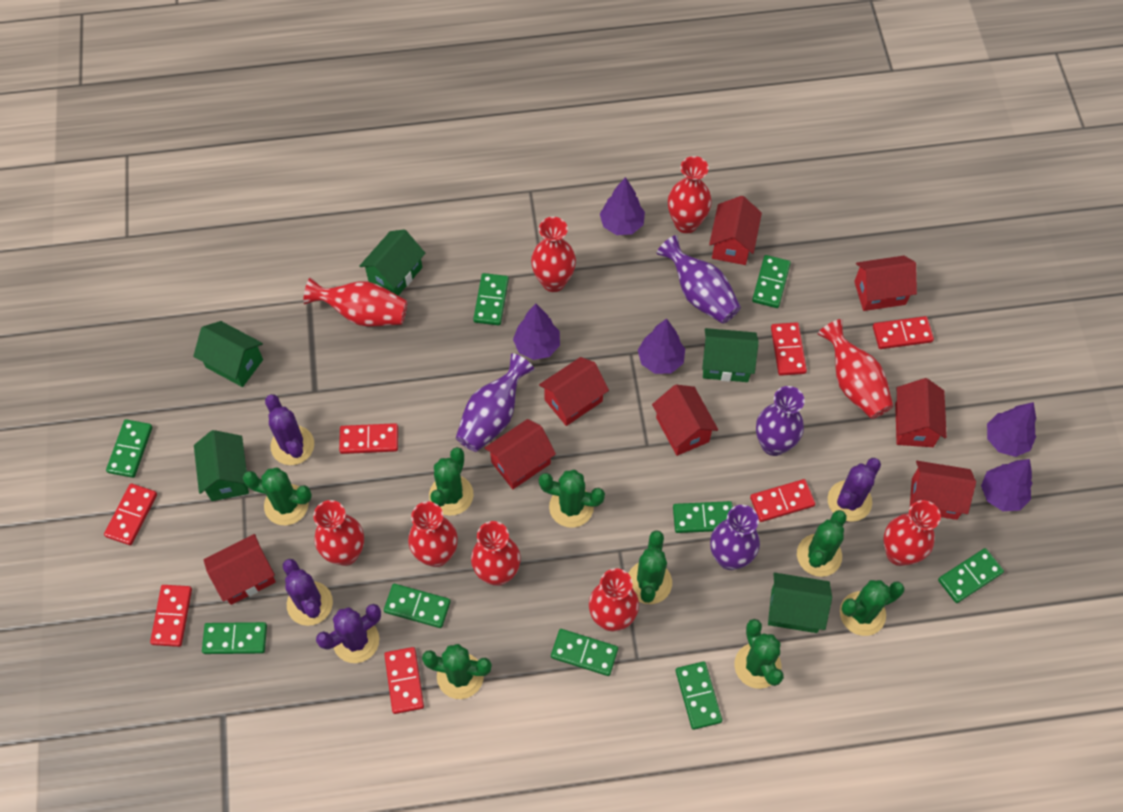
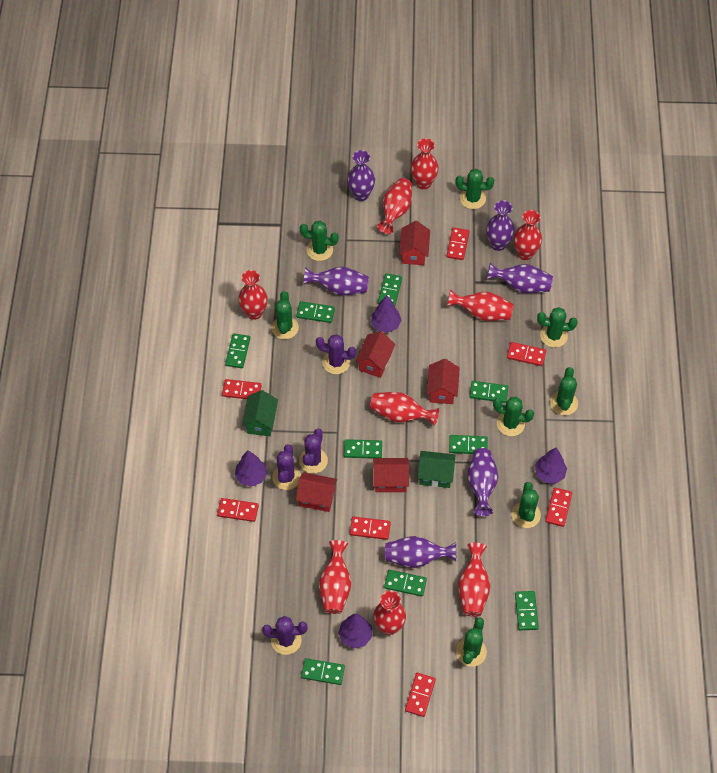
green house: 5 -> 2
purple tree: 5 -> 4
purple vase: 4 -> 6
red house: 8 -> 5

